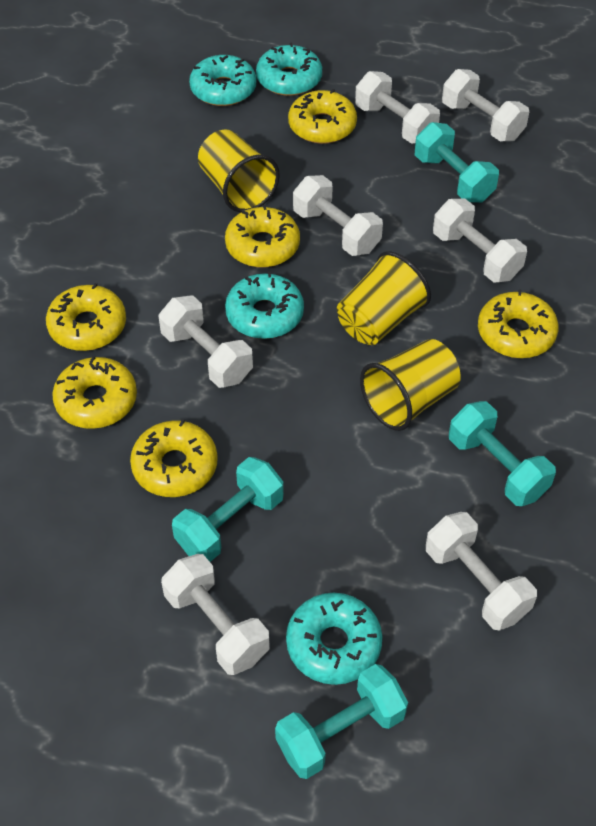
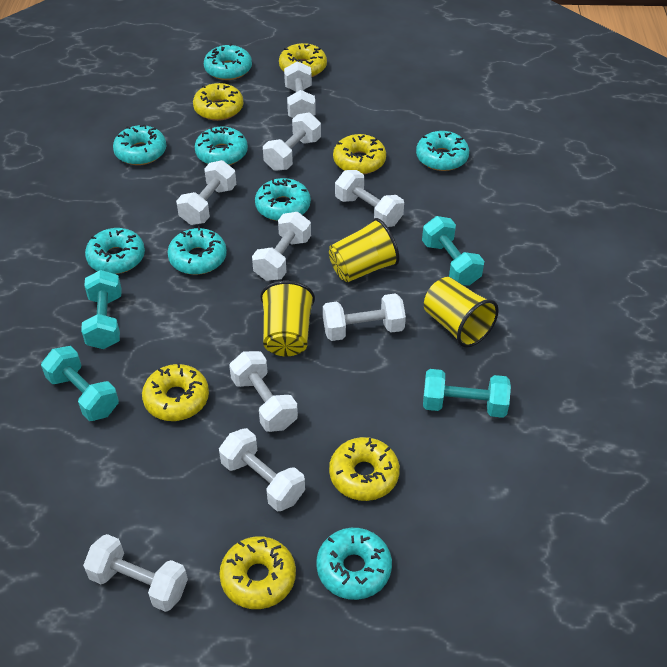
turquoise donut: 4 -> 8
white dumbbell: 7 -> 9

